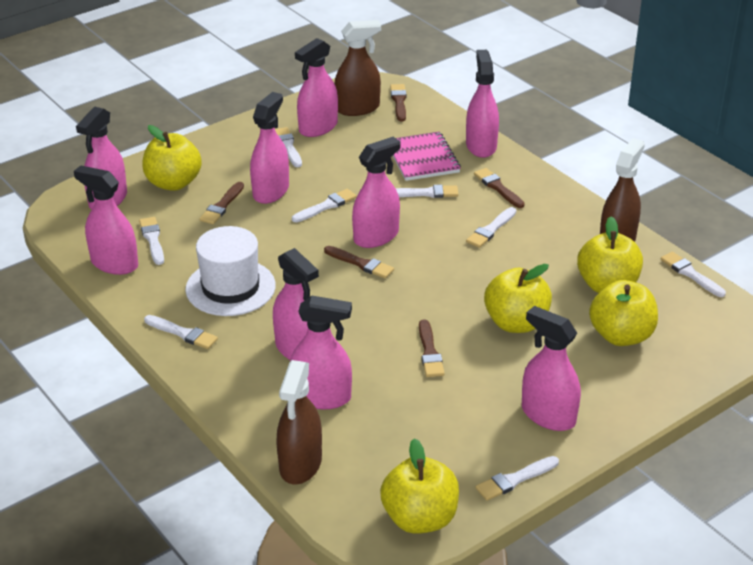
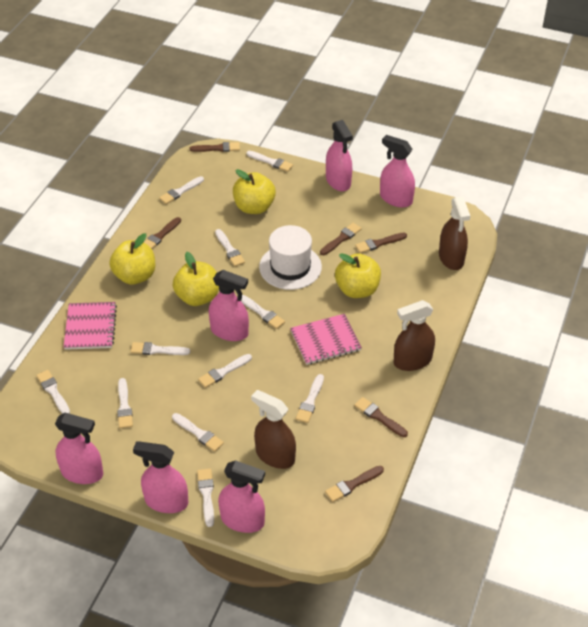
brown brush: 5 -> 6
pink notebook: 1 -> 2
pink spray bottle: 9 -> 6
white brush: 8 -> 11
yellow apple: 5 -> 4

